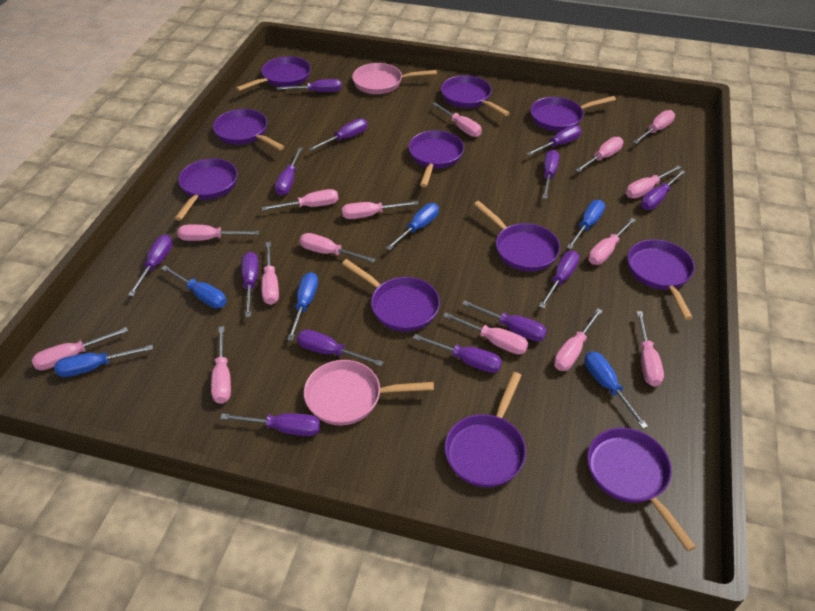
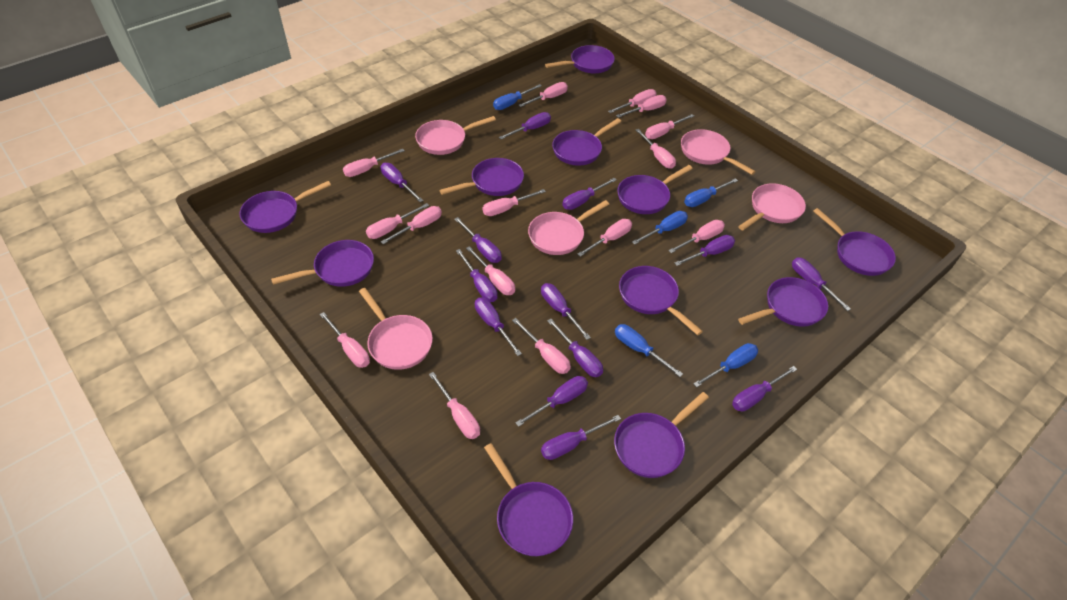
blue screwdriver: 6 -> 5
pink pan: 2 -> 5

